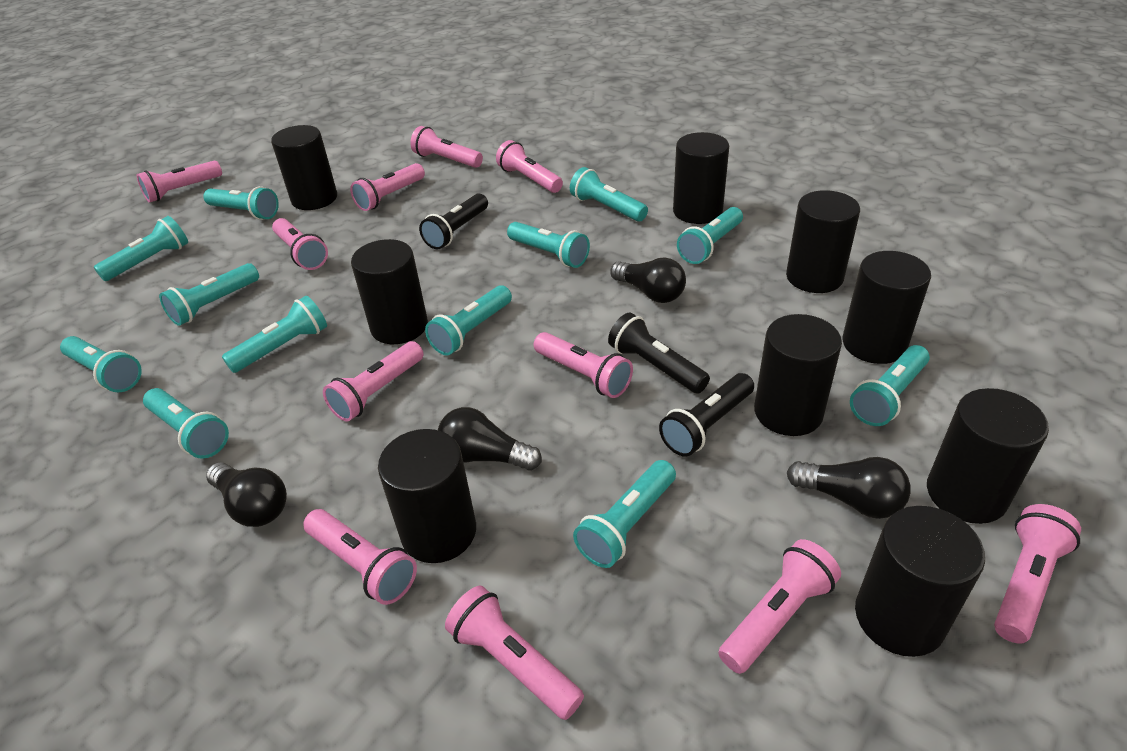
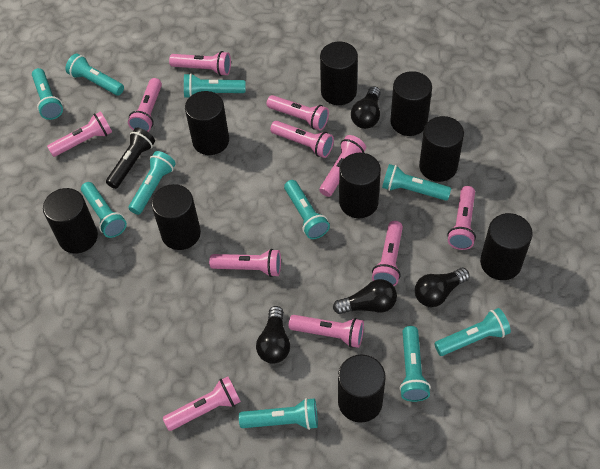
black flashlight: 3 -> 1
turquoise flashlight: 12 -> 10

